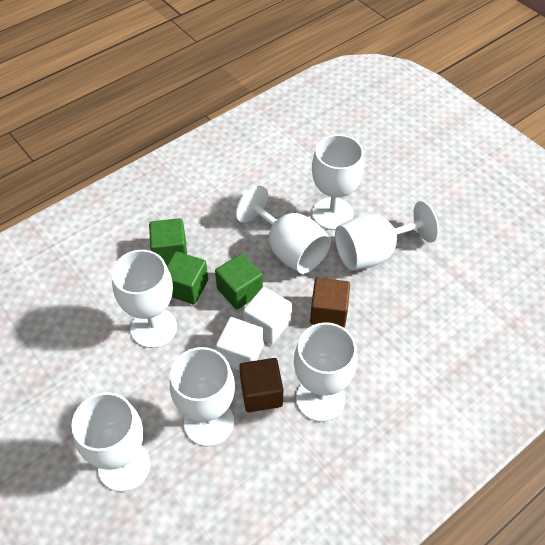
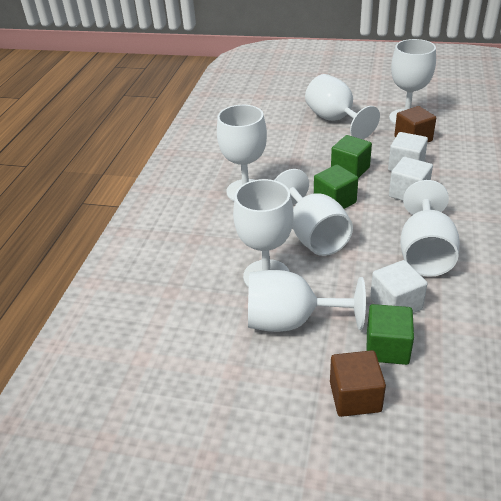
white cube: 2 -> 3

